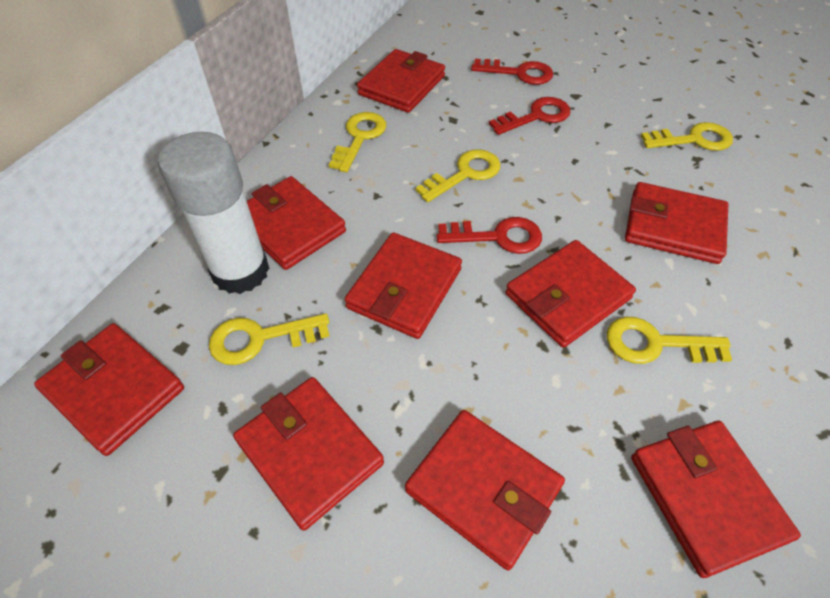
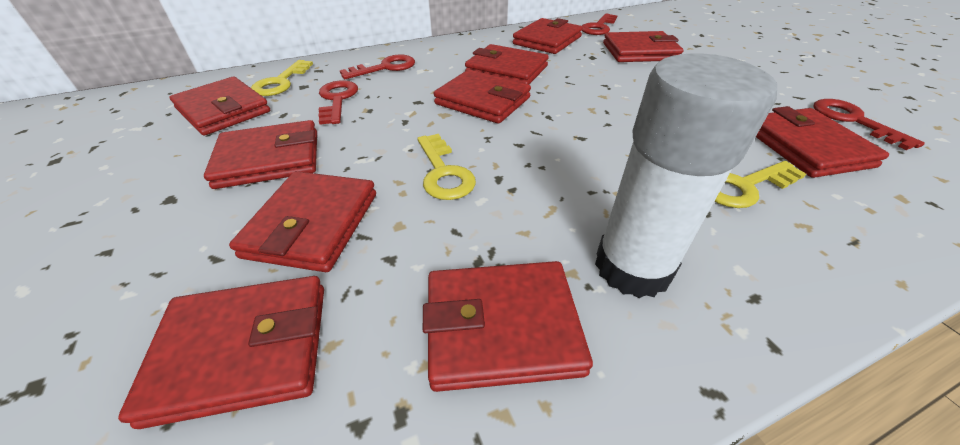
red key: 3 -> 4
red wallet: 9 -> 10
yellow key: 5 -> 3

